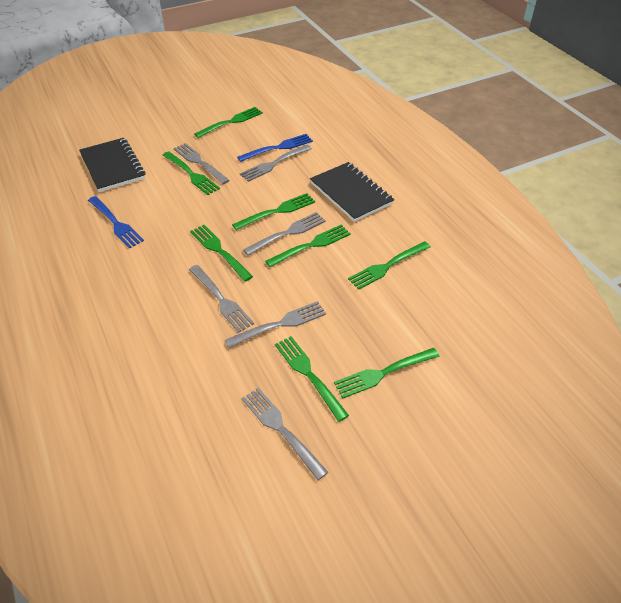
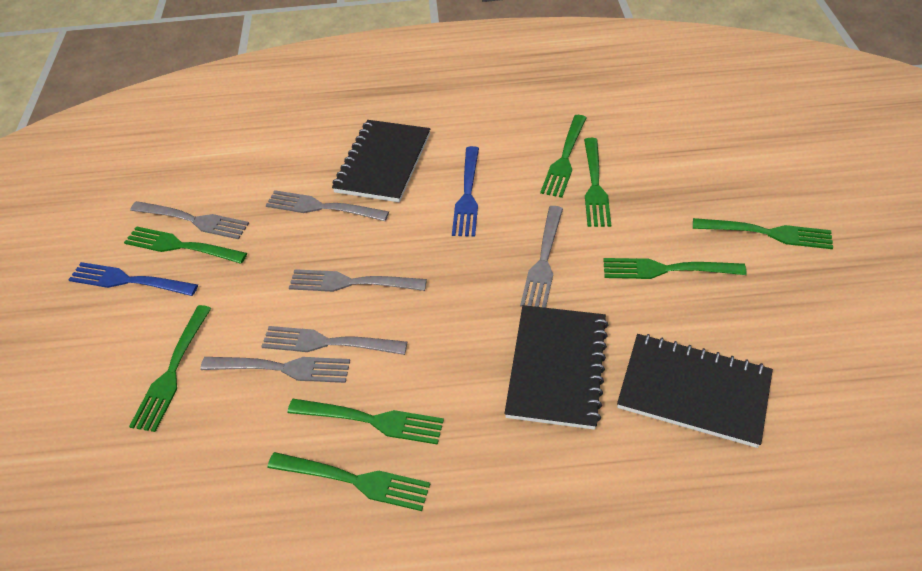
black notebook: 2 -> 3

